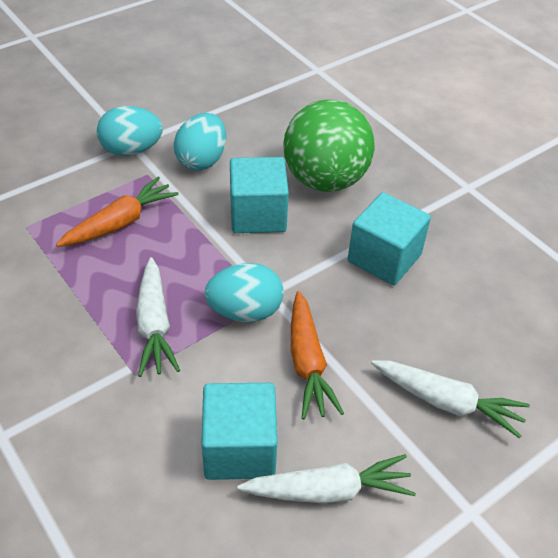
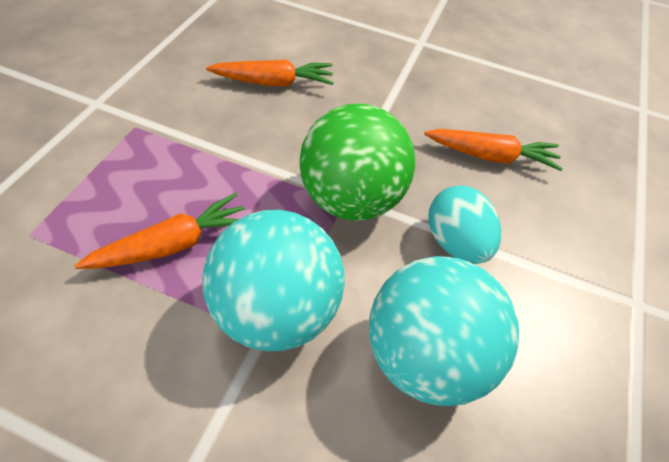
orange carrot: 2 -> 3
turquoise ball: 0 -> 2
turquoise cube: 3 -> 0
turquoise egg: 3 -> 1
white carrot: 3 -> 0

